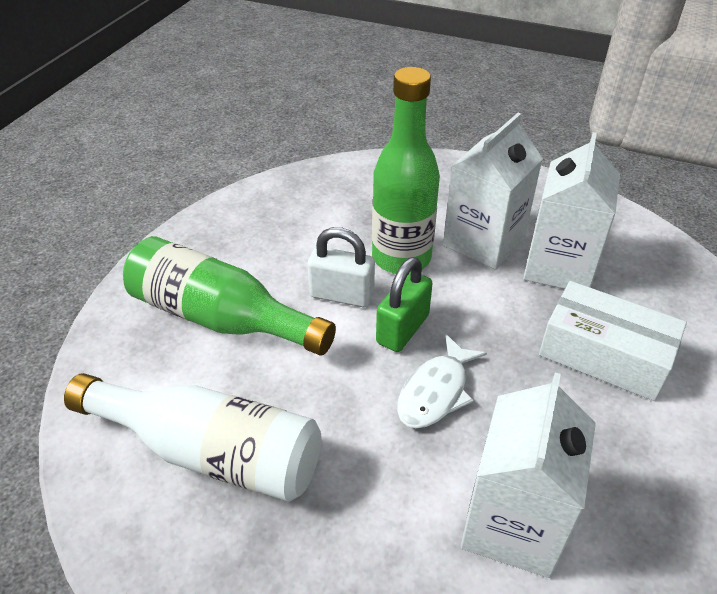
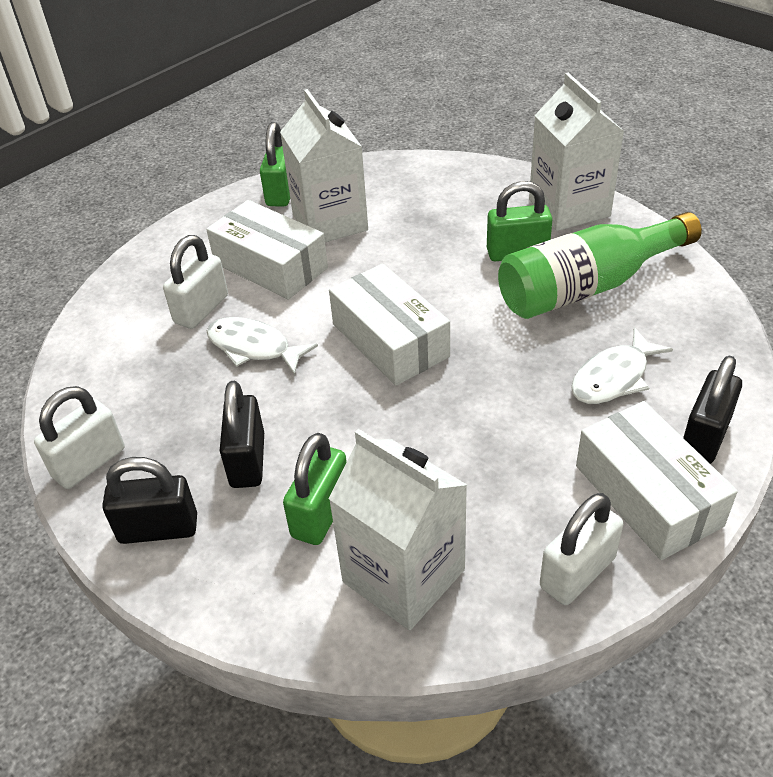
black padlock: 0 -> 3
green bottle: 2 -> 1
green padlock: 1 -> 3
white bottle: 1 -> 0
white box: 1 -> 3
white fish: 1 -> 2
white padlock: 1 -> 3

